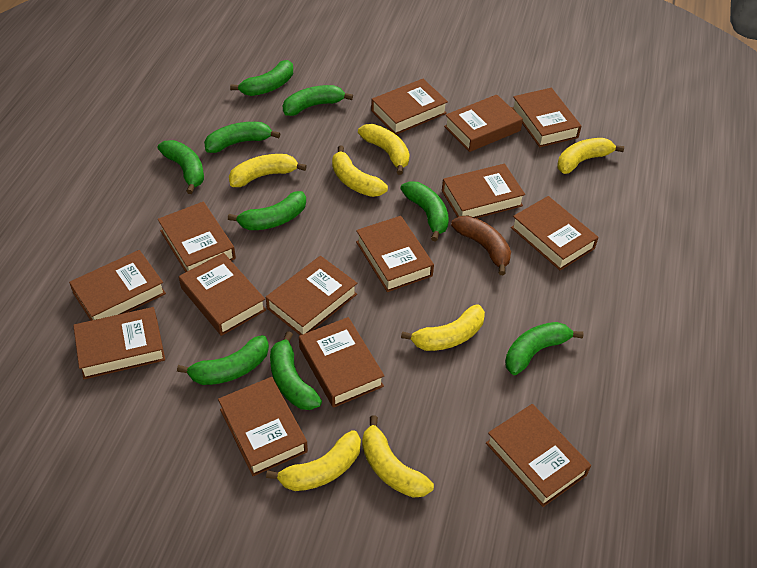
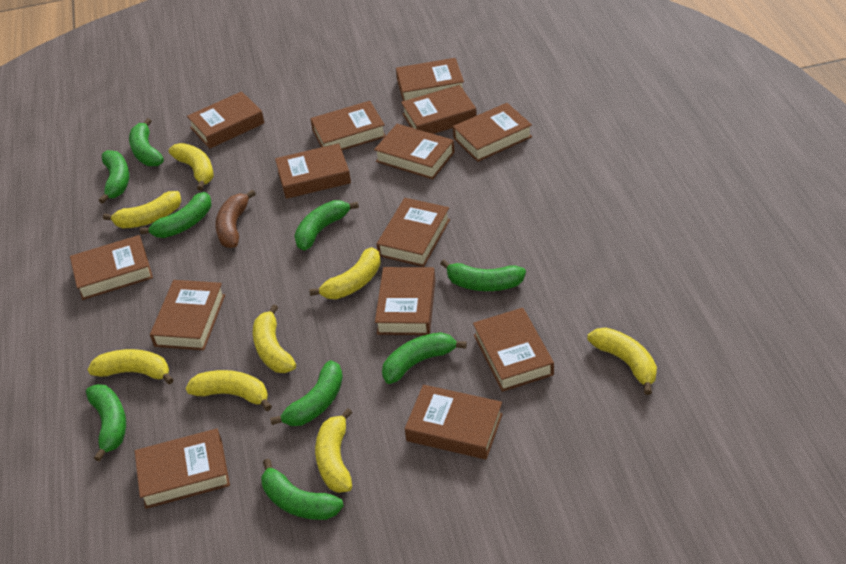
yellow banana: 7 -> 8

